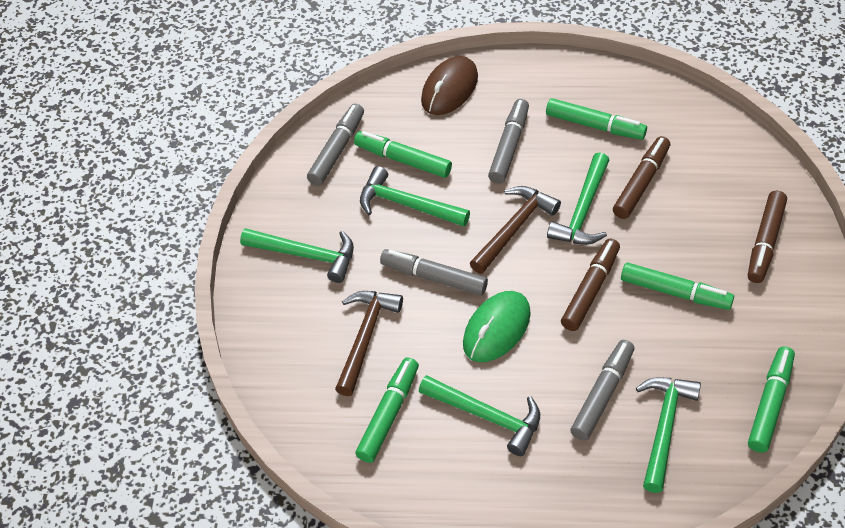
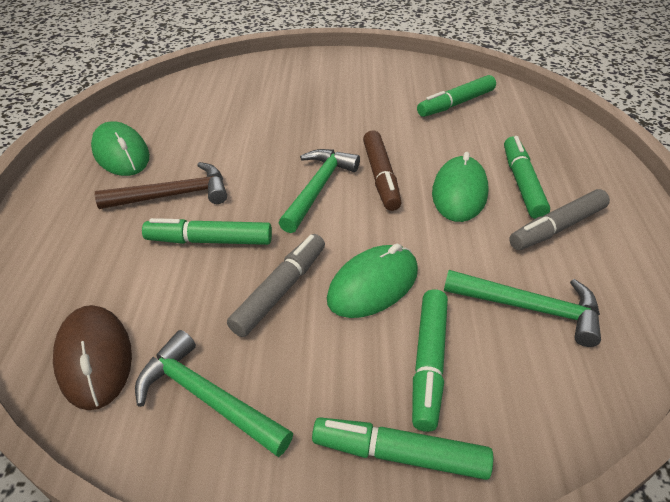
brown hammer: 2 -> 1
brown marker: 3 -> 1
green hammer: 5 -> 3
green mouse: 1 -> 3
grey marker: 4 -> 2

